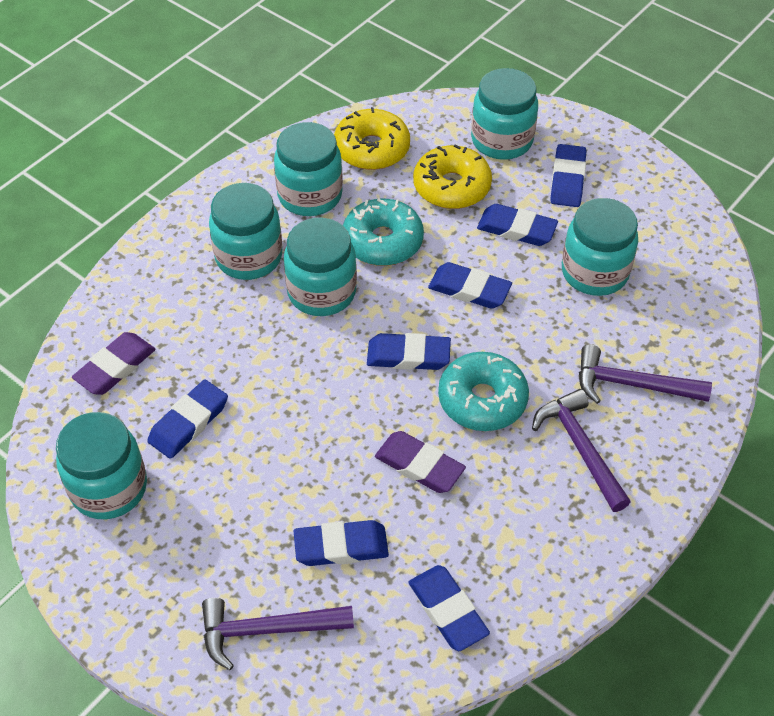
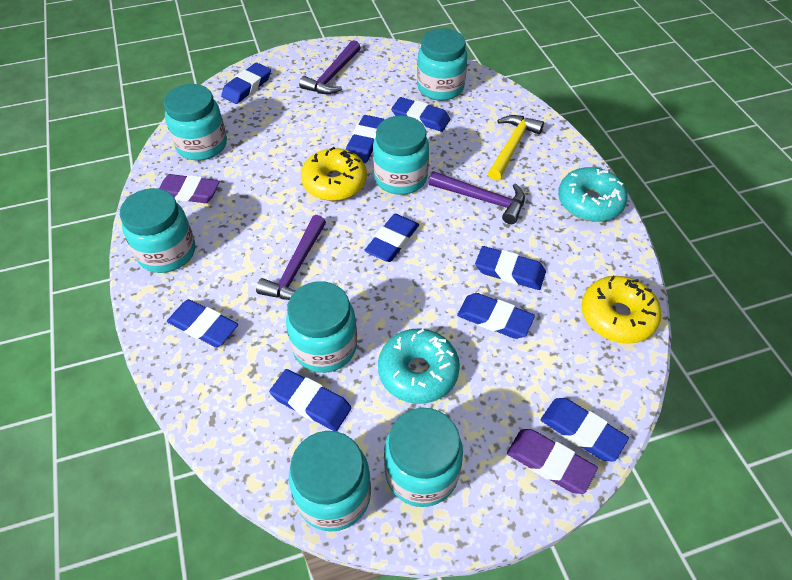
blue eraser: 7 -> 9
turquoise jar: 6 -> 7
yellow hammer: 0 -> 1

